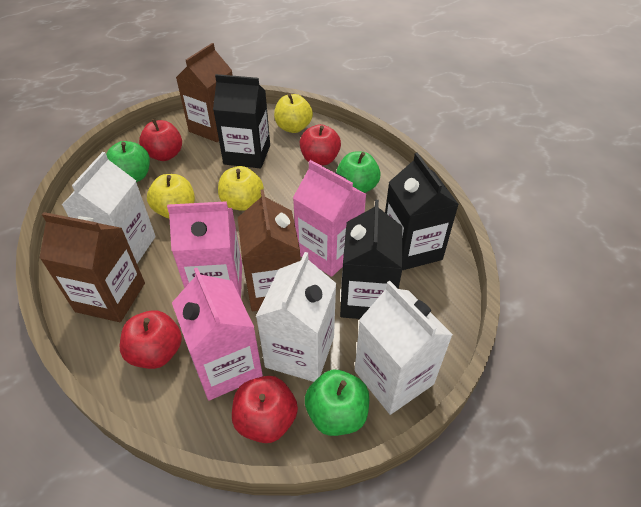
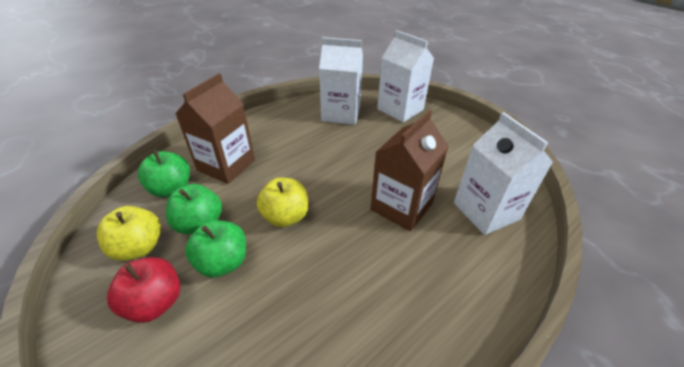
black carton: 3 -> 0
brown carton: 3 -> 2
pink carton: 3 -> 0
red apple: 4 -> 1
yellow apple: 3 -> 2

